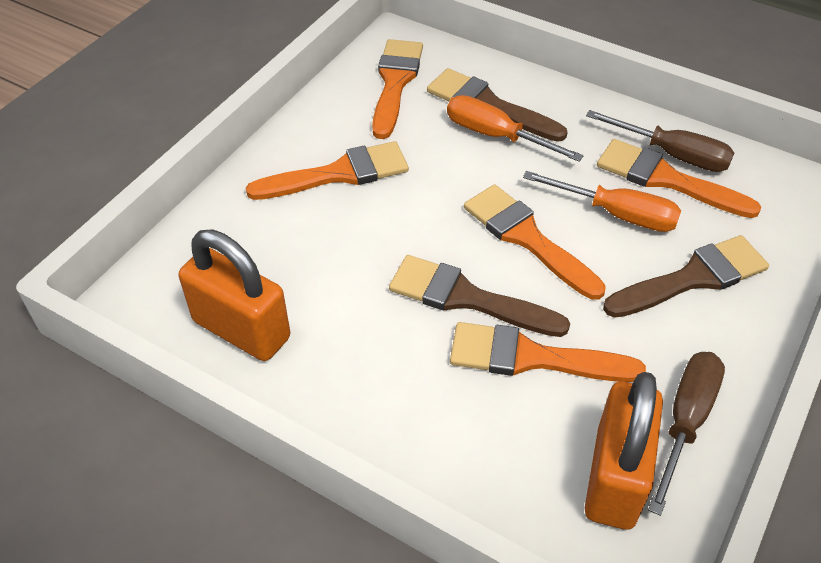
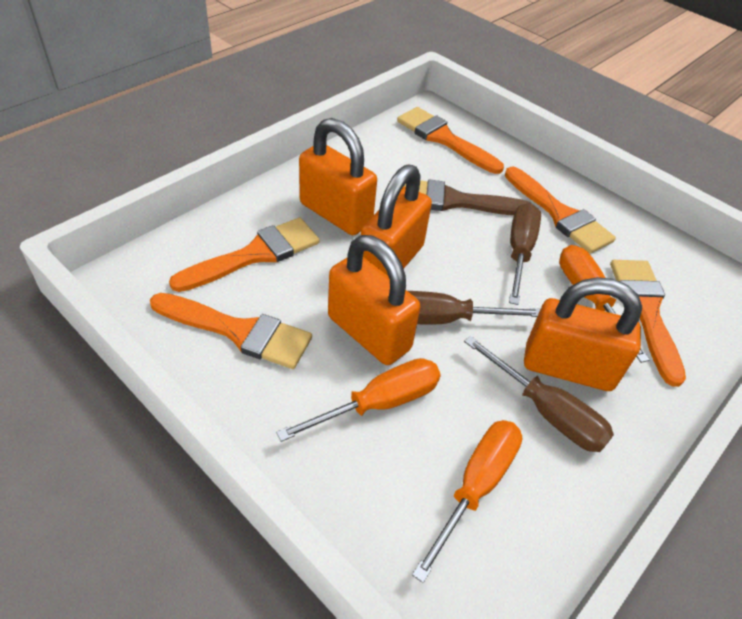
brown brush: 3 -> 1
brown screwdriver: 2 -> 3
orange padlock: 2 -> 4
orange screwdriver: 2 -> 3

